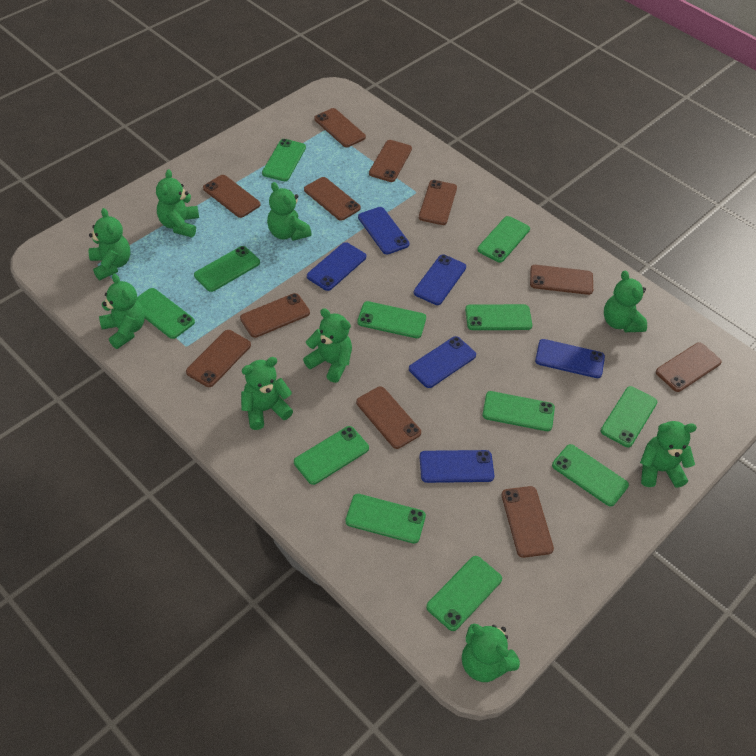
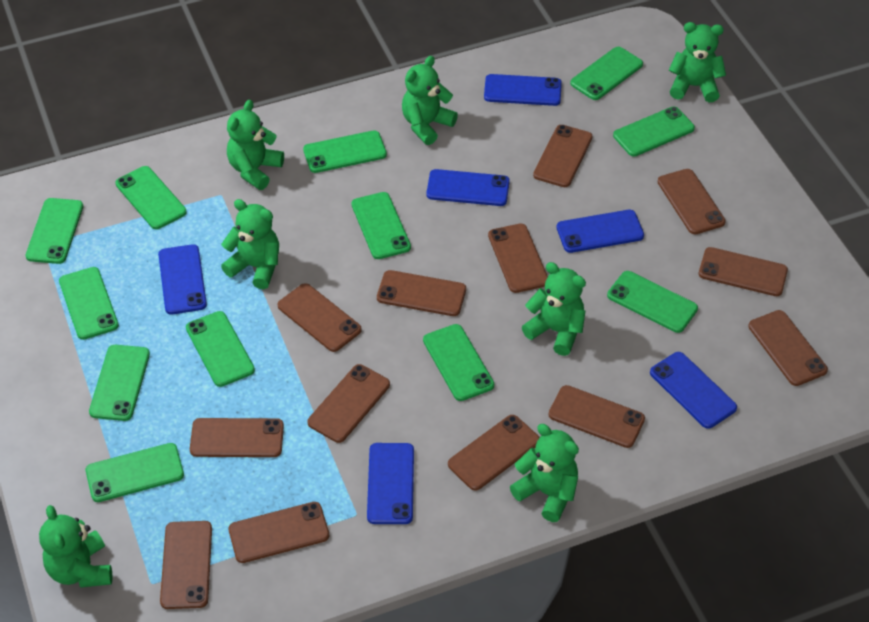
brown phone: 11 -> 13
green teddy bear: 9 -> 7

